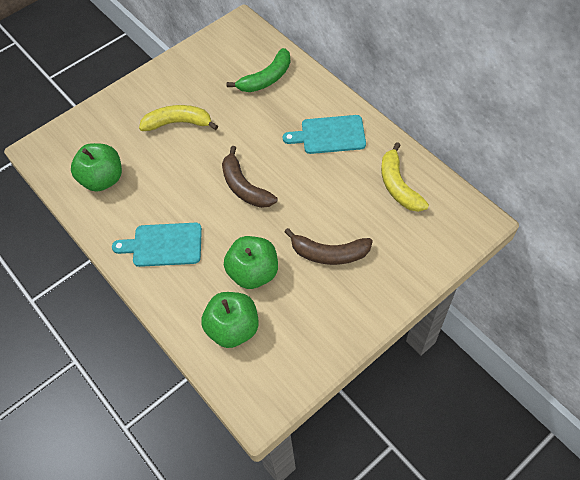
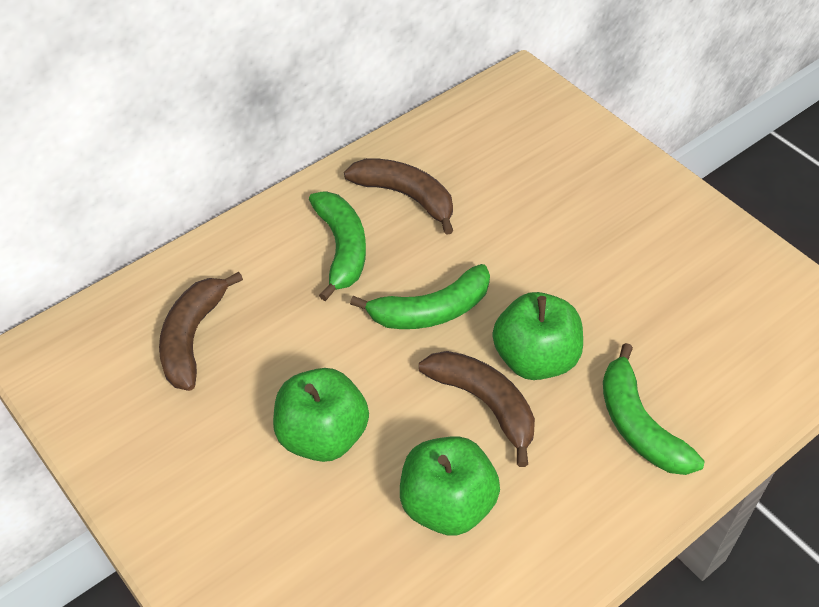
brown banana: 2 -> 3
green banana: 1 -> 3
turquoise cutting board: 2 -> 0
yellow banana: 2 -> 0

